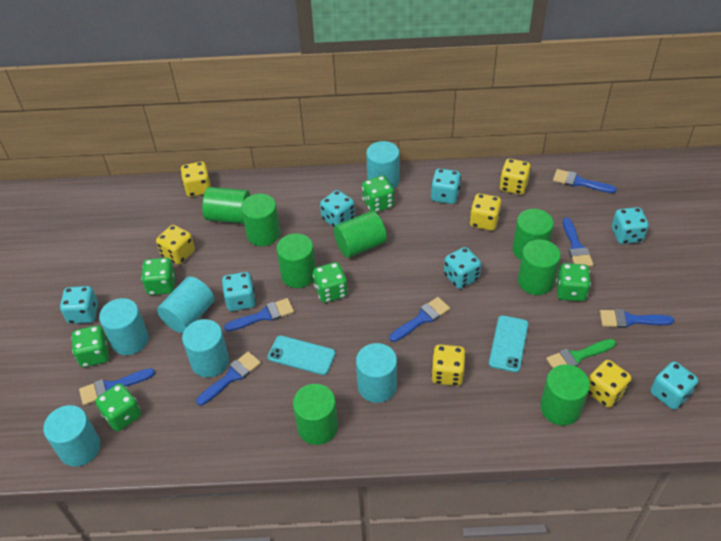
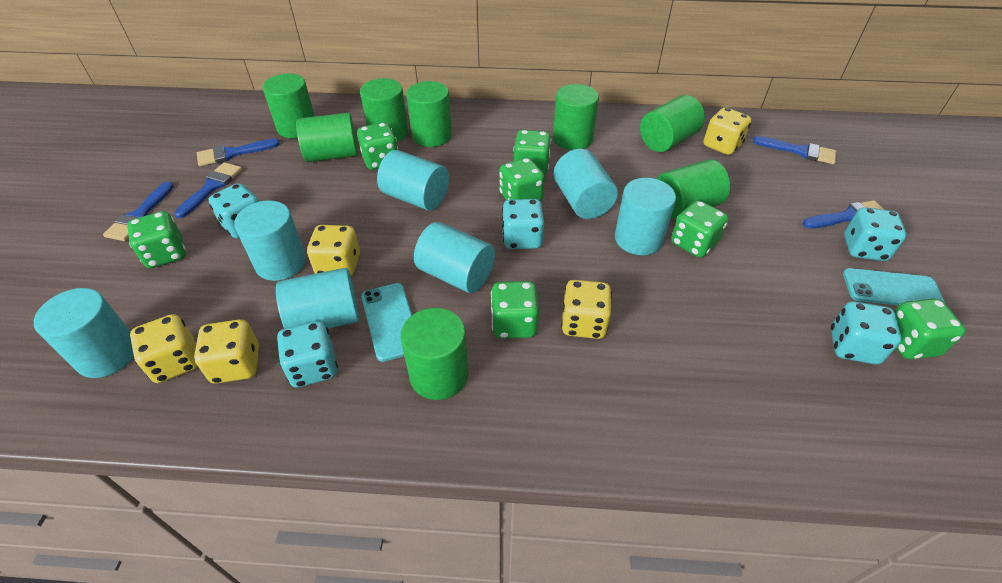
blue brush: 7 -> 5
green brush: 1 -> 0
green dice: 6 -> 7
turquoise cylinder: 6 -> 7
turquoise dice: 7 -> 5
yellow dice: 6 -> 5

